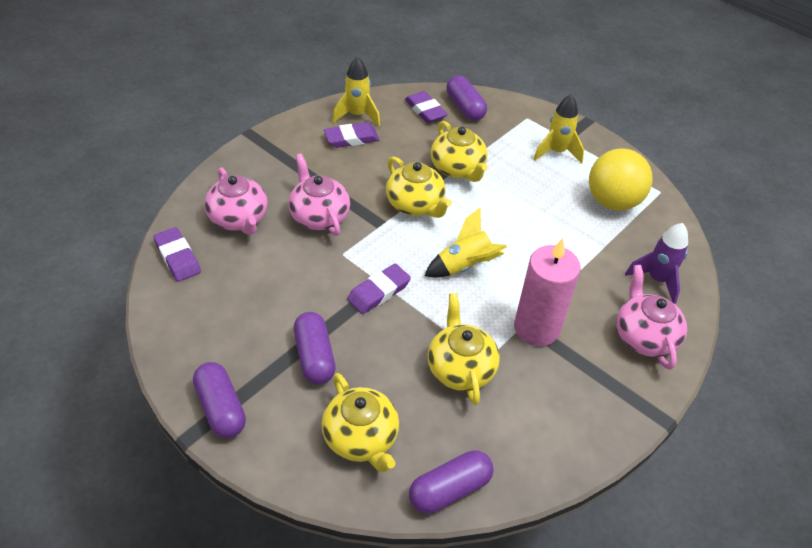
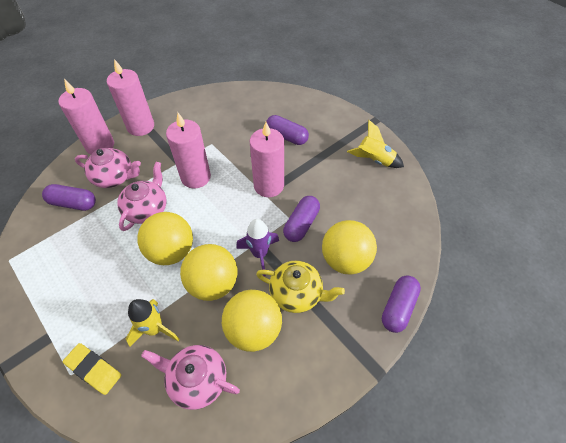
pink candle: 1 -> 4
purple eraser: 4 -> 0
yellow ball: 1 -> 4
yellow eraser: 0 -> 1
yellow rocket: 3 -> 2
yellow teapot: 4 -> 1

